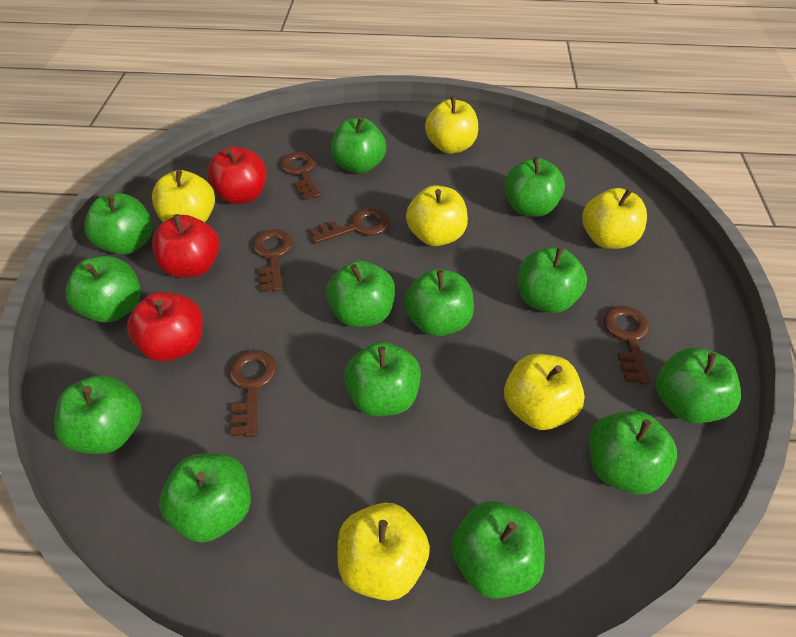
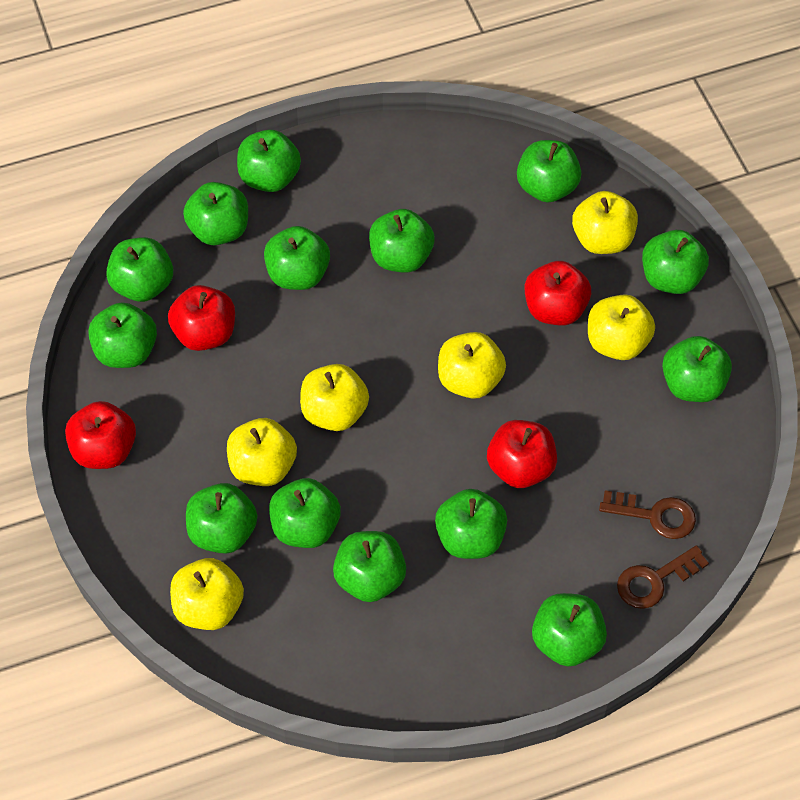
brown key: 5 -> 2
green apple: 13 -> 14
red apple: 3 -> 4

